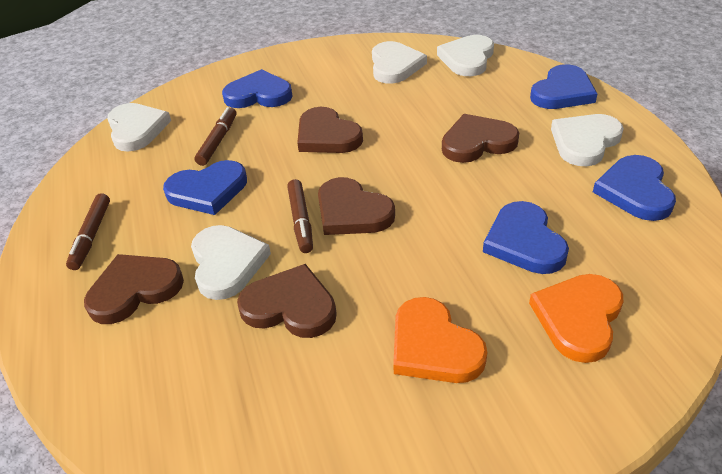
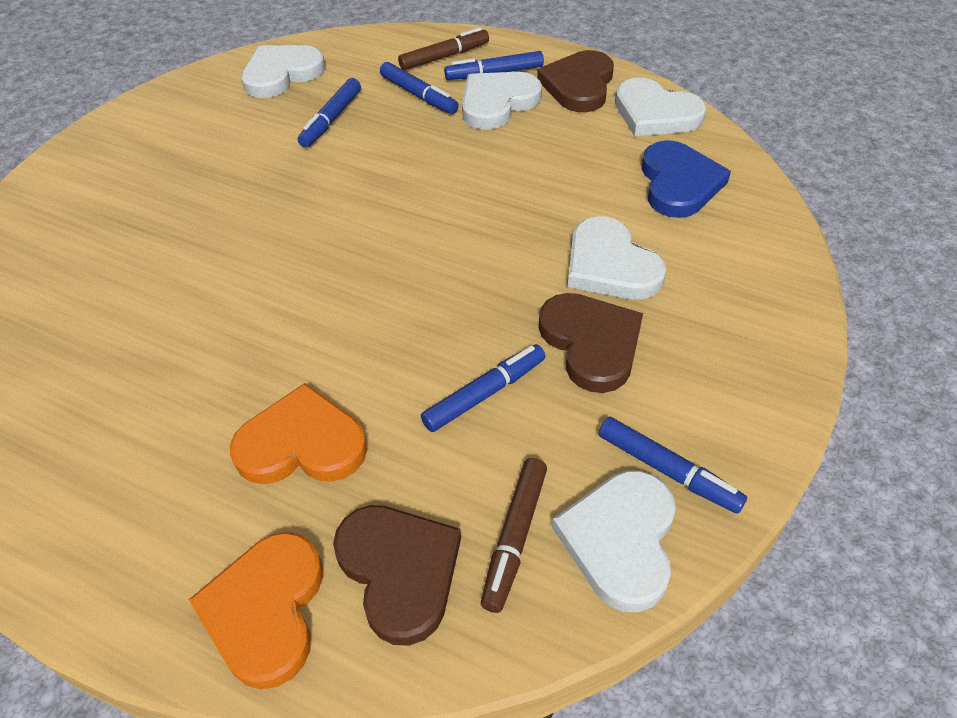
blue heart: 5 -> 1
blue marker: 0 -> 5
brown heart: 5 -> 3
brown marker: 3 -> 2

